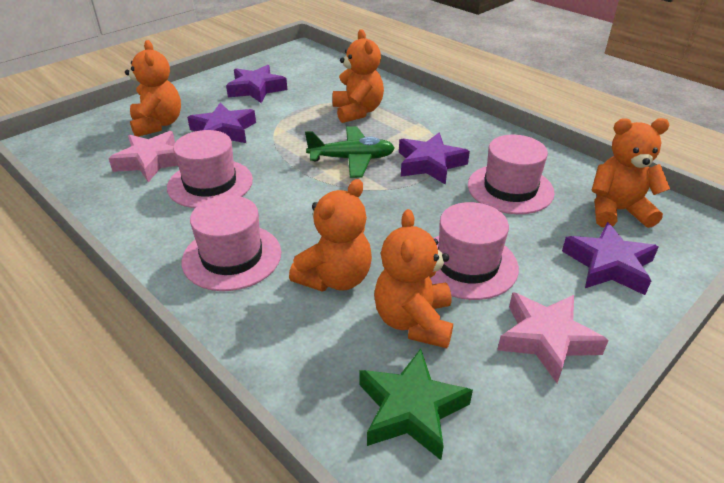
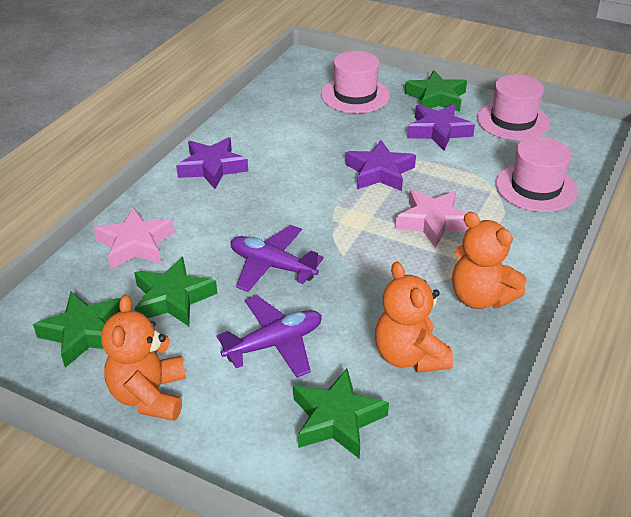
green plane: 1 -> 0
green star: 1 -> 4
orange teddy bear: 5 -> 3
pink hat: 4 -> 3
purple plane: 0 -> 2
purple star: 4 -> 3

